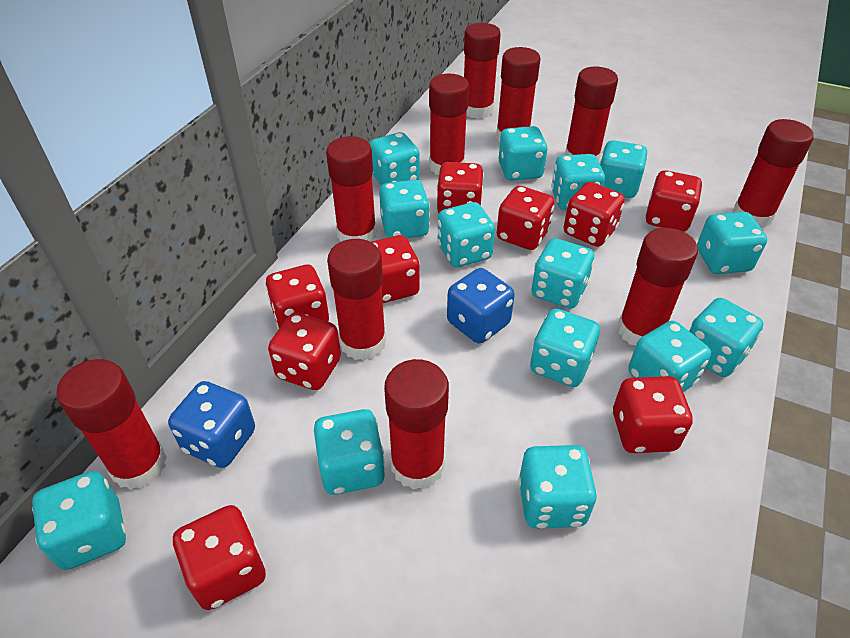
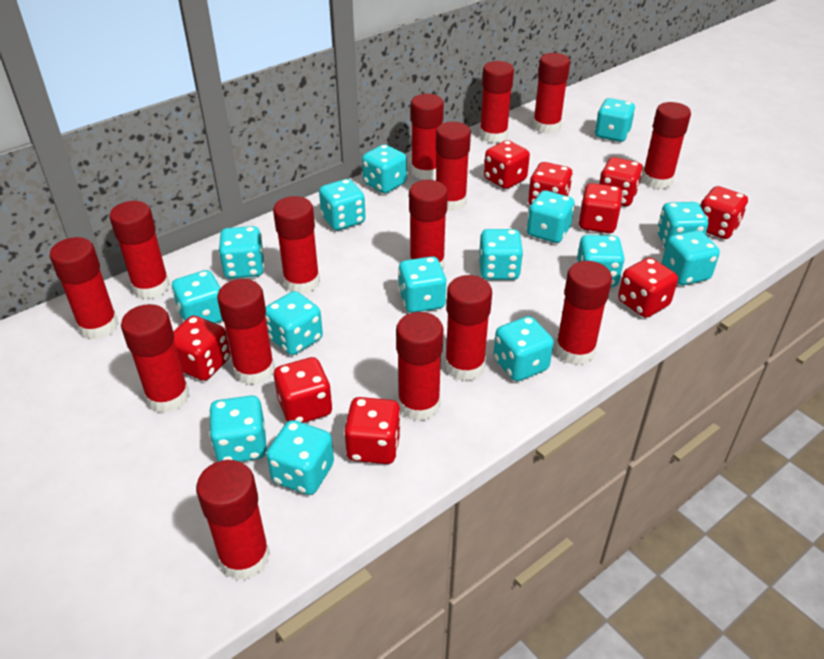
blue dice: 2 -> 0
red glue stick: 10 -> 15
turquoise dice: 14 -> 15

